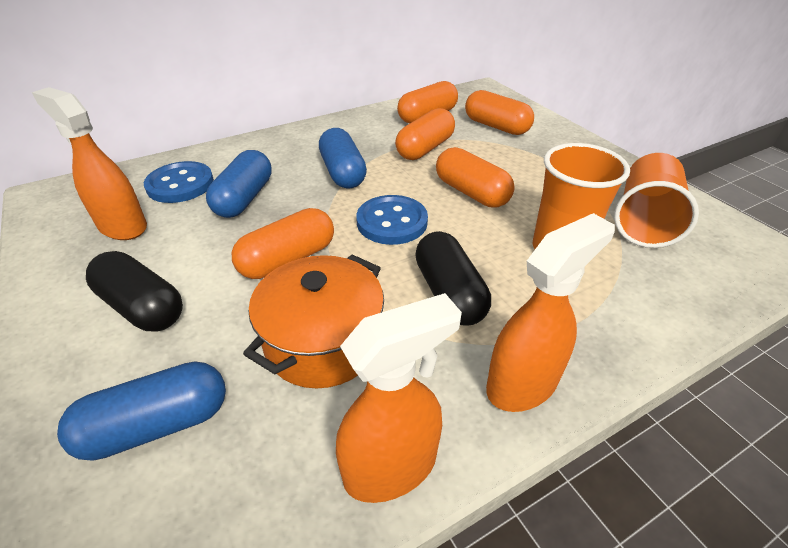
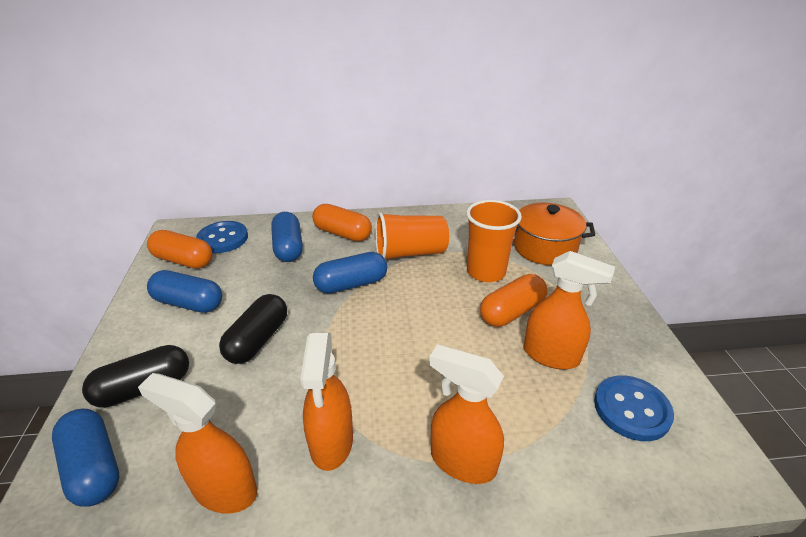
blue capsule: 3 -> 4
orange capsule: 5 -> 3
orange spray bottle: 3 -> 4

